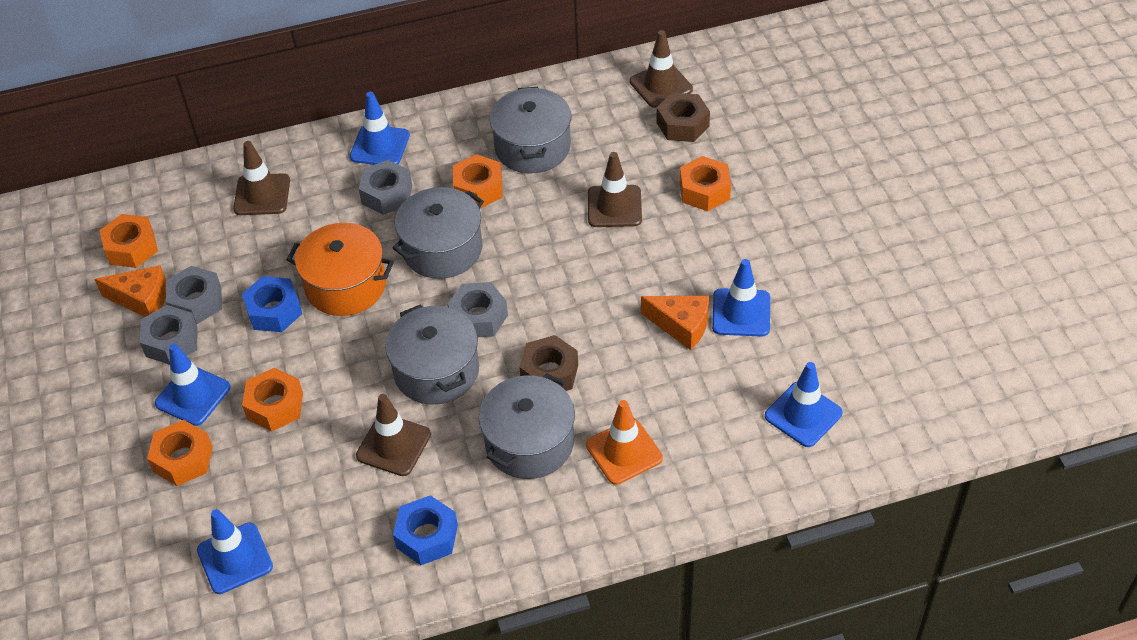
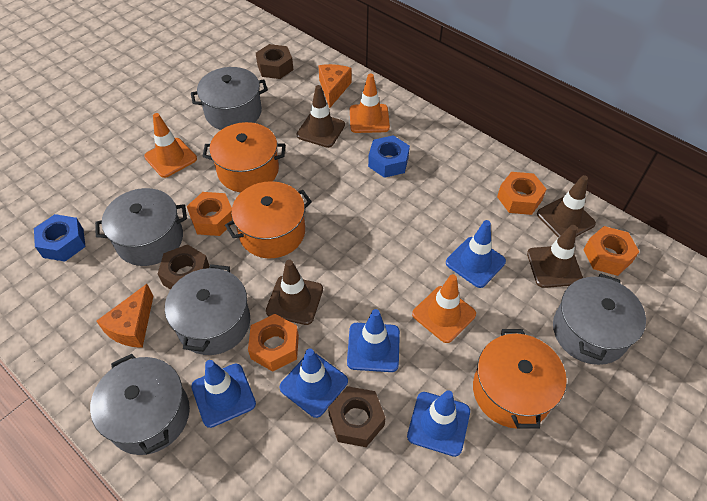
brown nut: 2 -> 3
grey nut: 4 -> 0
grey pot: 4 -> 5
orange nut: 5 -> 4
orange pot: 1 -> 3
orange traffic cone: 1 -> 3

